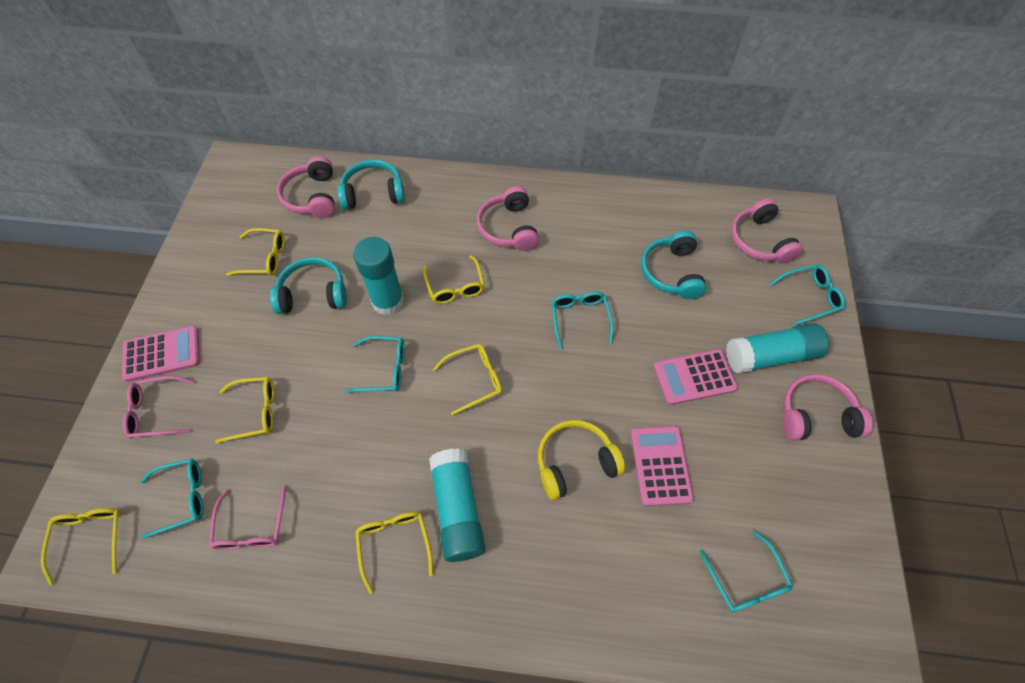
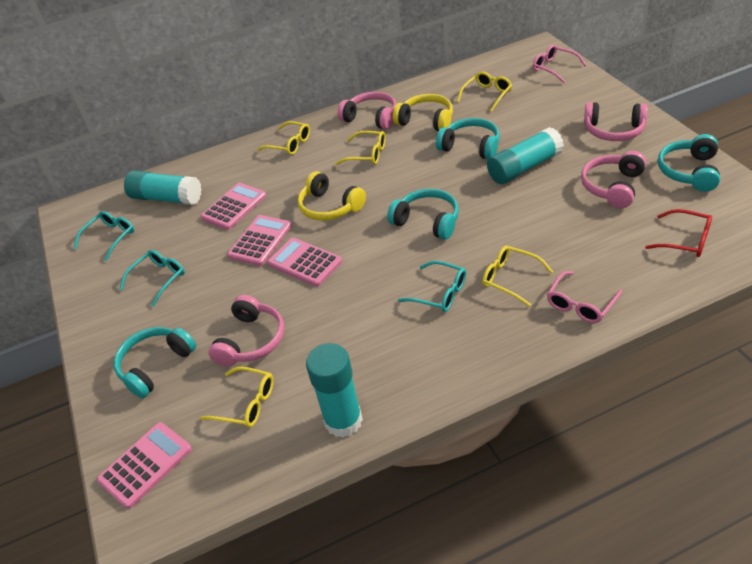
pink calculator: 3 -> 4
red glasses: 0 -> 1
turquoise glasses: 5 -> 3
turquoise headphones: 3 -> 4
yellow glasses: 6 -> 5
yellow headphones: 1 -> 2

